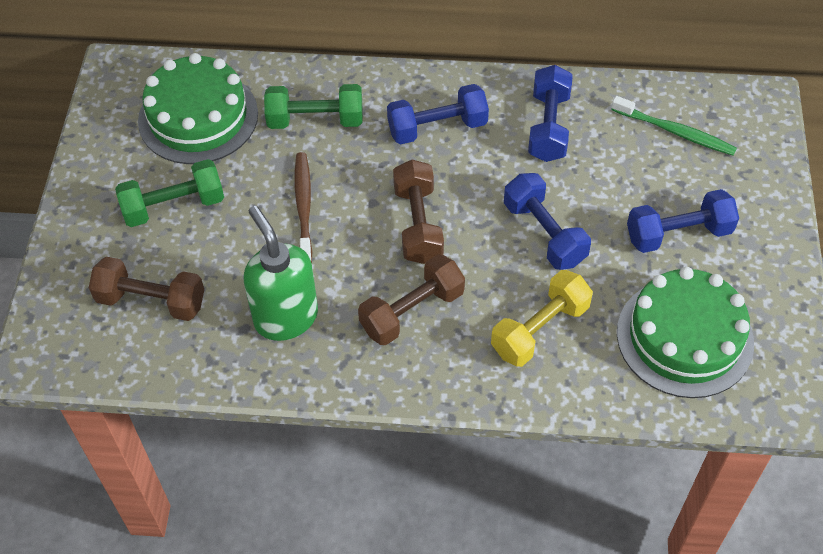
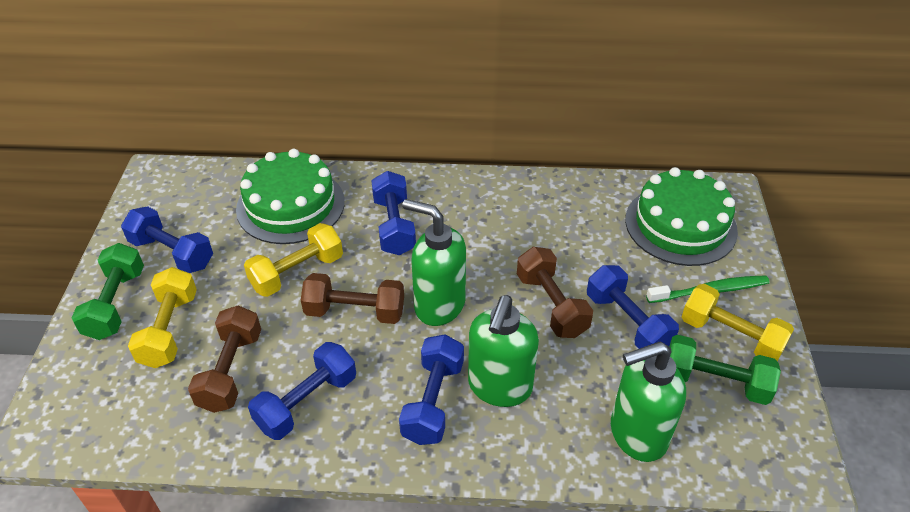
blue dumbbell: 4 -> 5
brown toothbrush: 1 -> 0
green soap dispenser: 1 -> 3
yellow dumbbell: 1 -> 3

